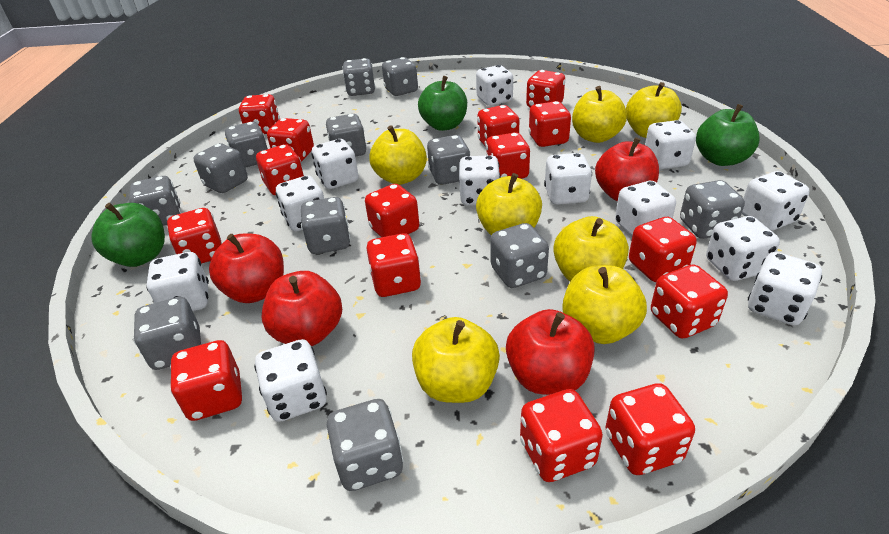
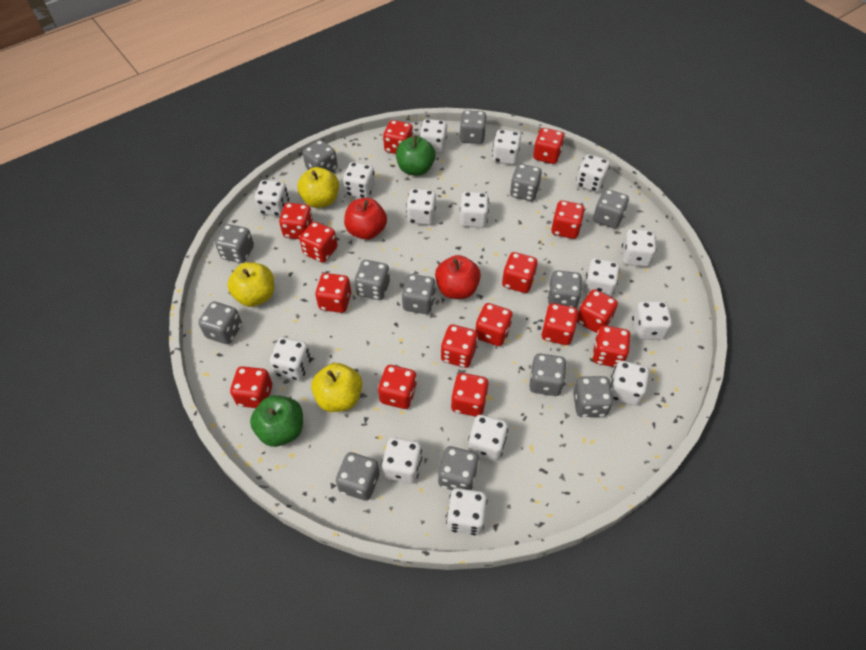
green apple: 3 -> 2
grey dice: 12 -> 13
red apple: 4 -> 2
white dice: 12 -> 15
yellow apple: 7 -> 3

